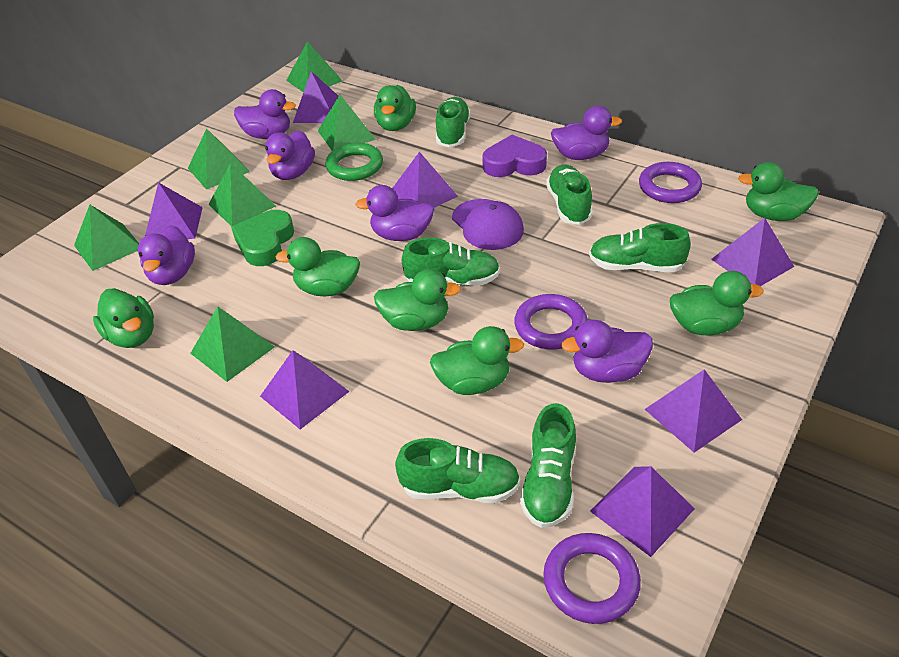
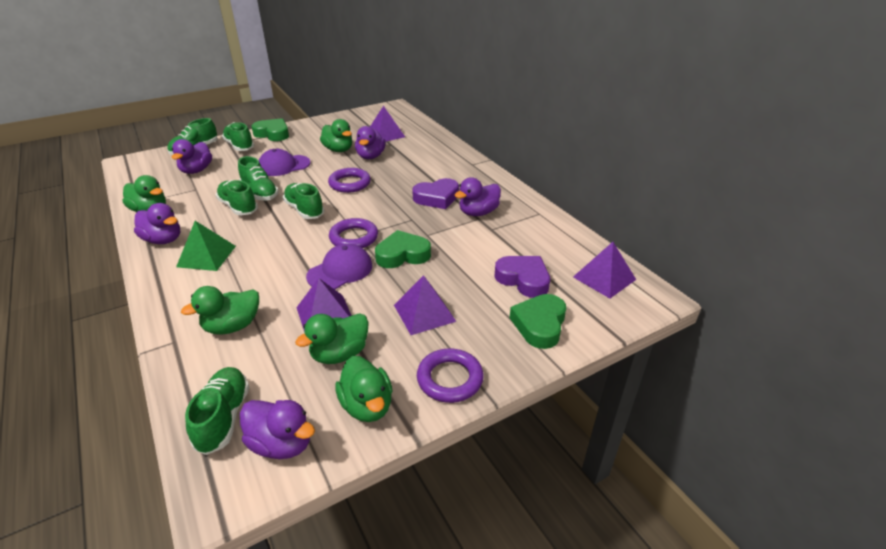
green duck: 7 -> 5
green heart: 1 -> 3
green pyramid: 6 -> 1
green ring: 1 -> 0
purple cap: 1 -> 2
purple duck: 6 -> 5
purple heart: 1 -> 2
purple pyramid: 7 -> 4

